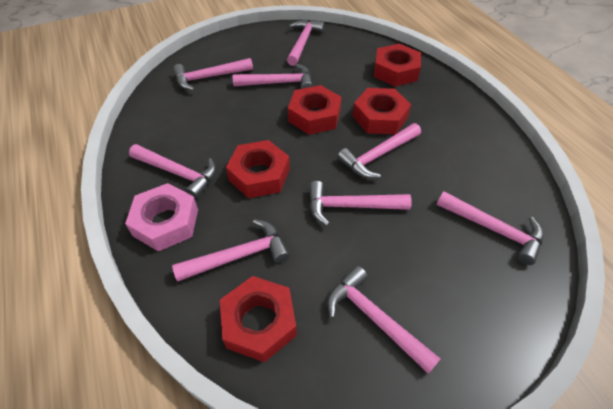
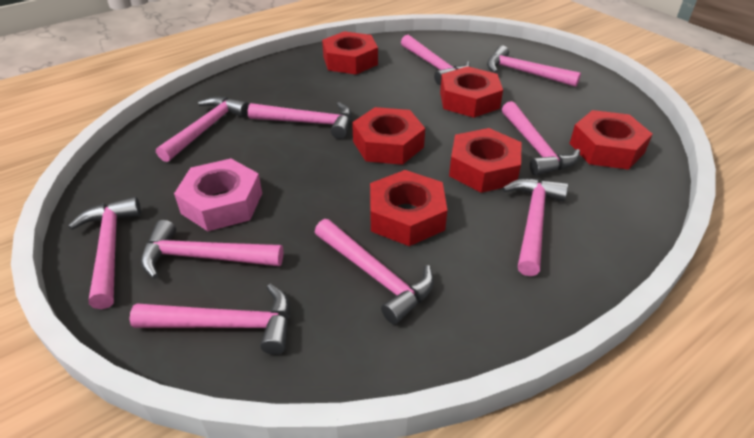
pink hammer: 9 -> 10
red nut: 5 -> 6

